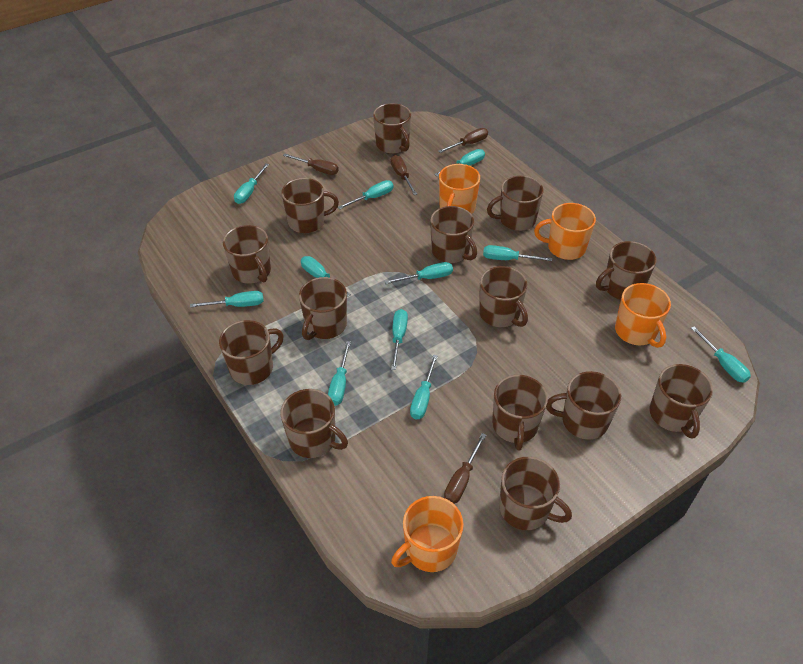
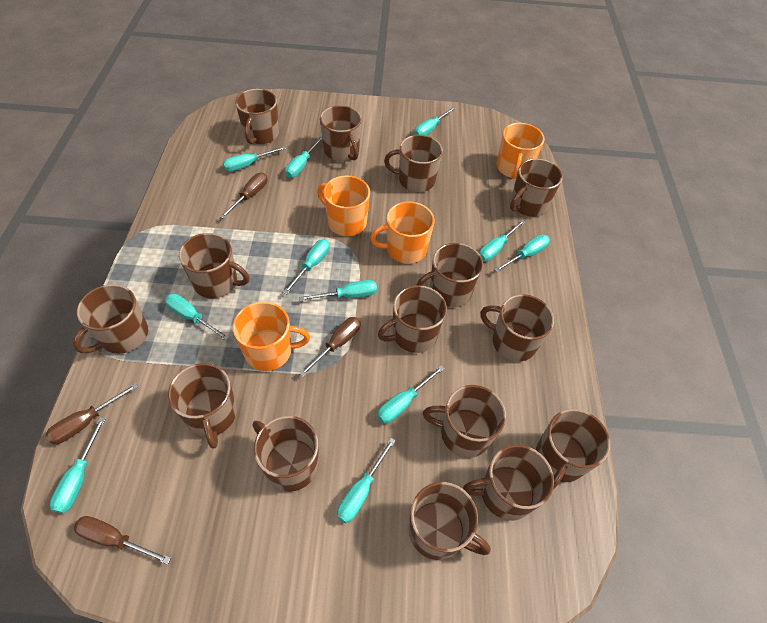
brown mug: 14 -> 15

